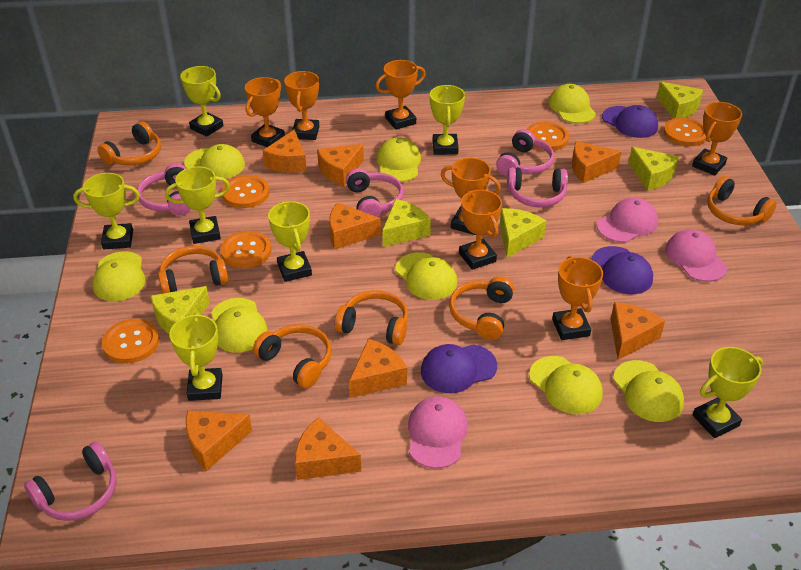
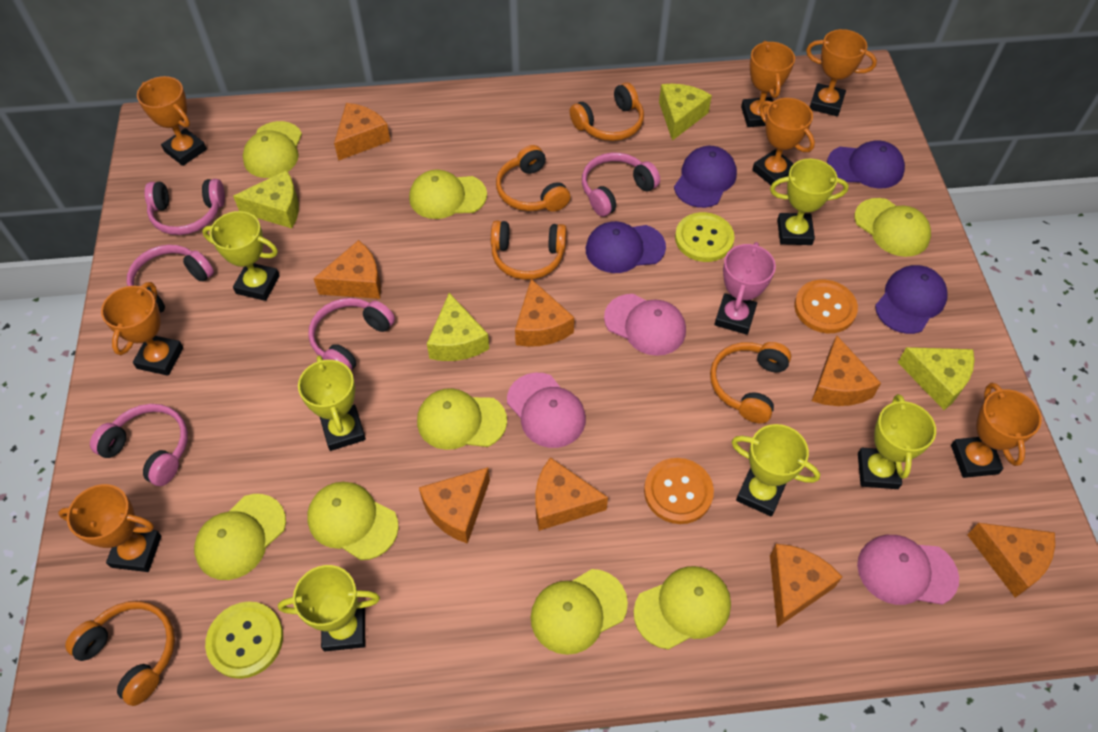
orange button: 5 -> 2
orange headphones: 6 -> 5
pink trophy: 0 -> 1
purple cap: 3 -> 4
yellow button: 0 -> 2
yellow cheese: 5 -> 4
yellow trophy: 7 -> 6

